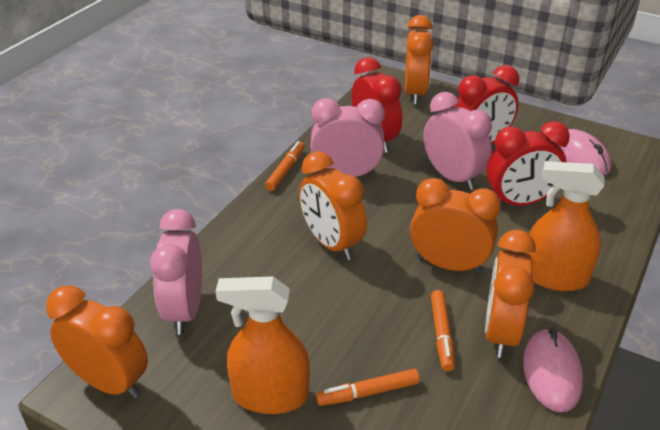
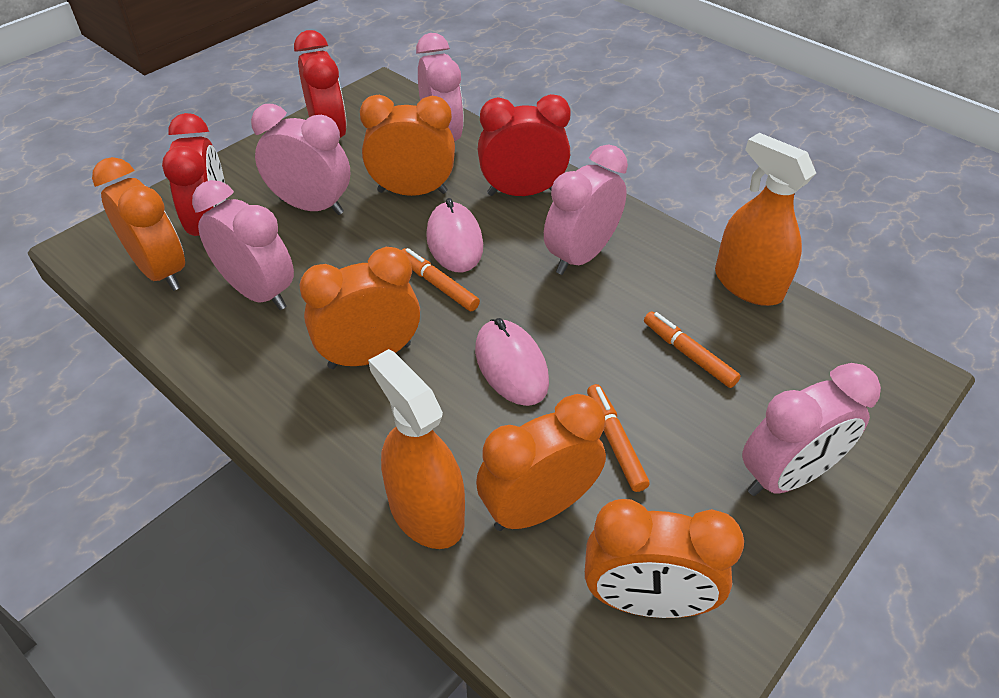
pink clock: 3 -> 5

